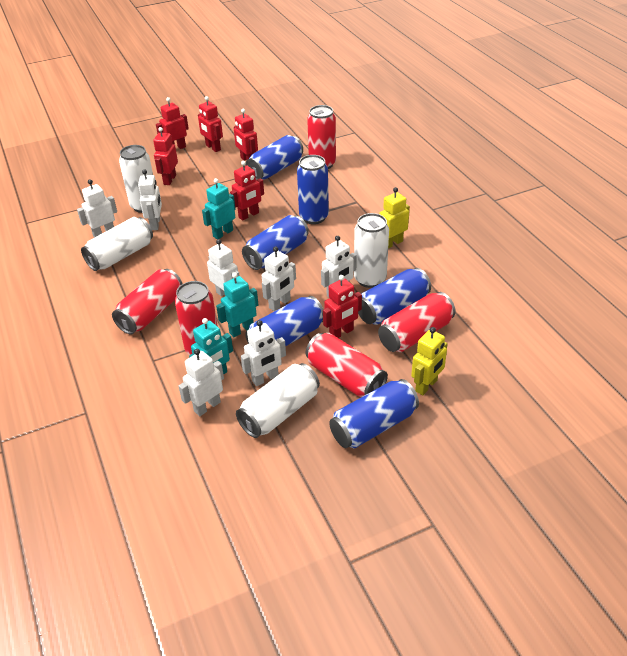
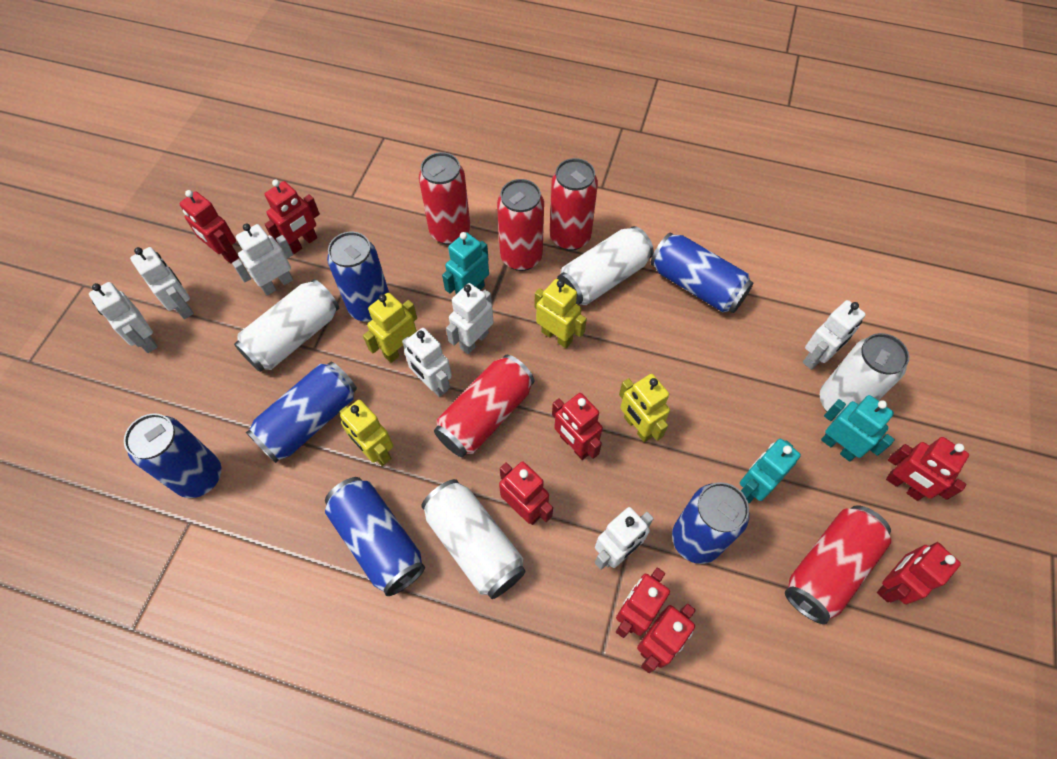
red robot: 6 -> 8
yellow robot: 2 -> 4

